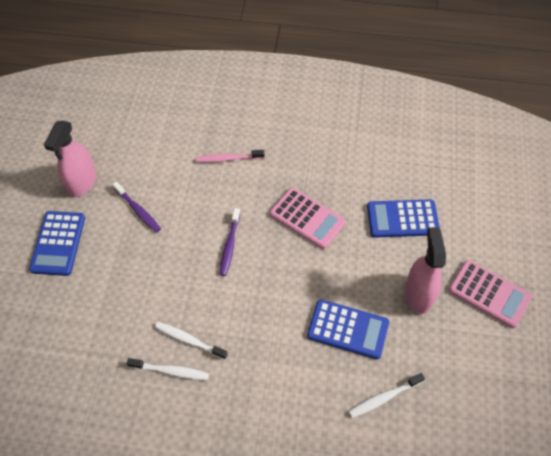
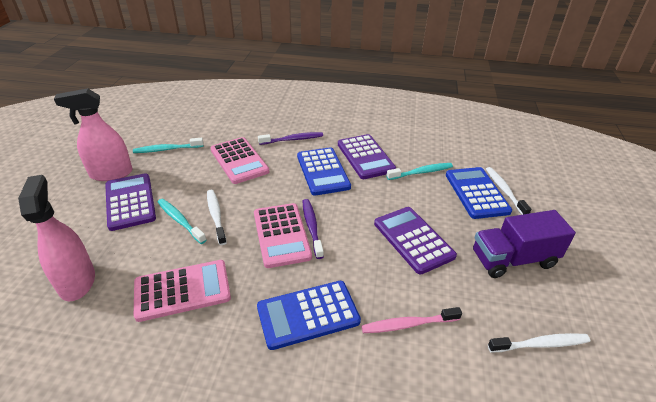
pink calculator: 2 -> 3
purple calculator: 0 -> 3
purple truck: 0 -> 1
turquoise toothbrush: 0 -> 3

